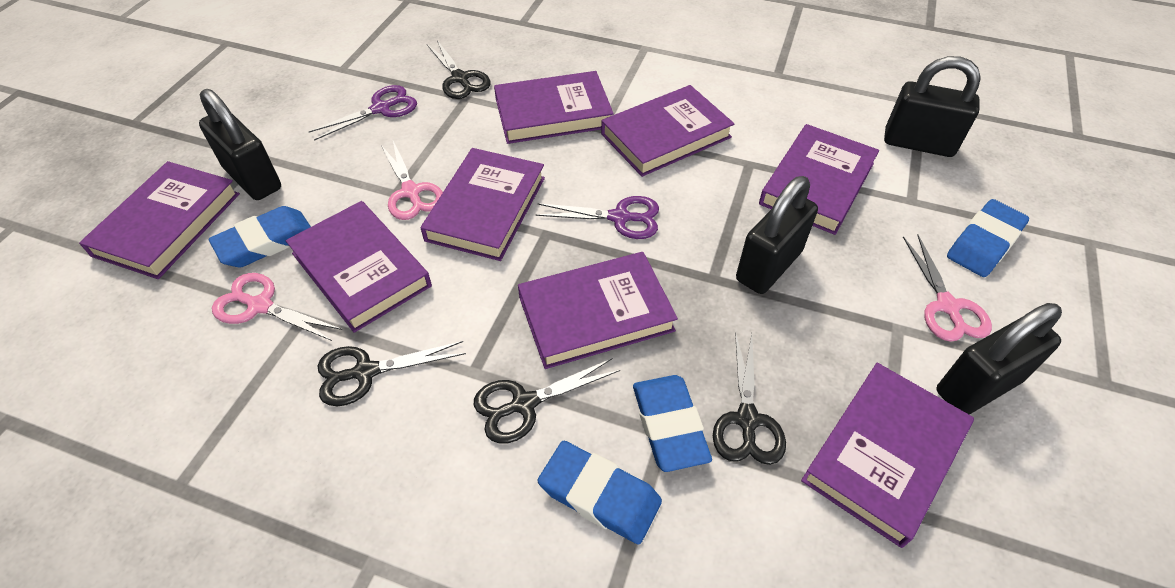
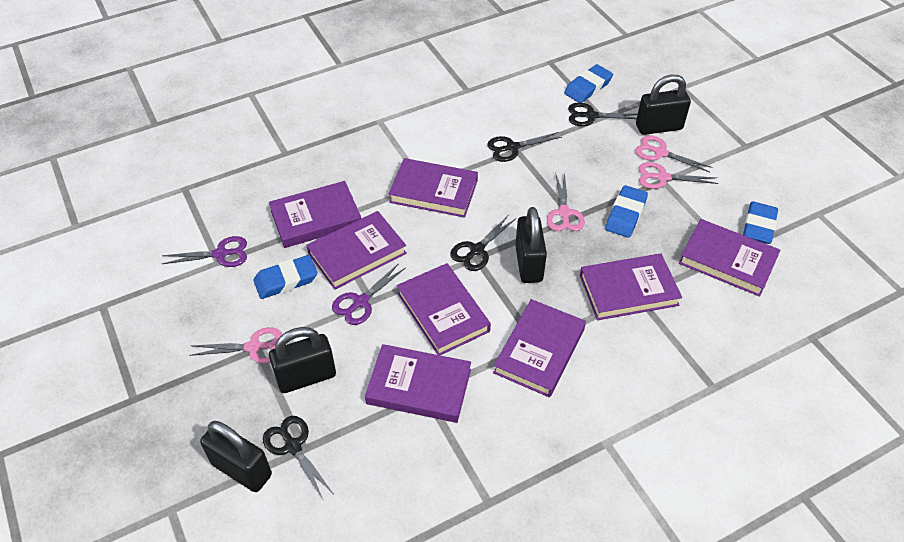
pink scissors: 3 -> 4

